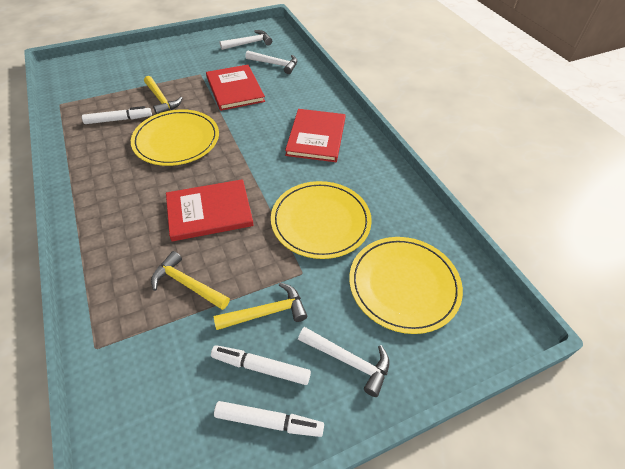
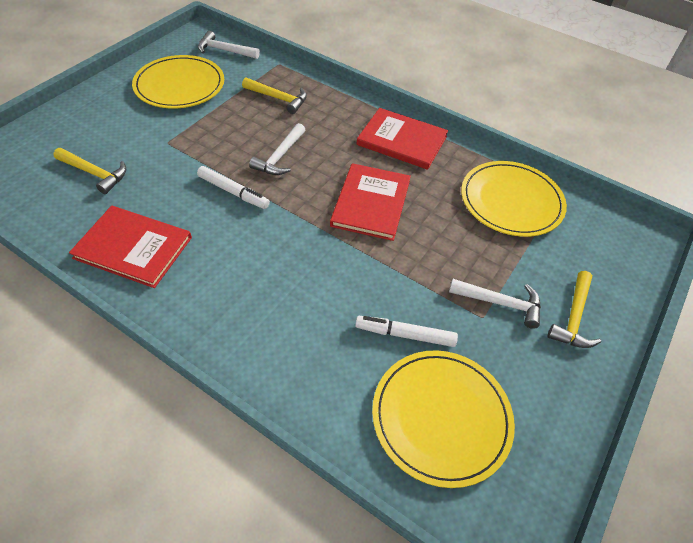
white marker: 3 -> 2

